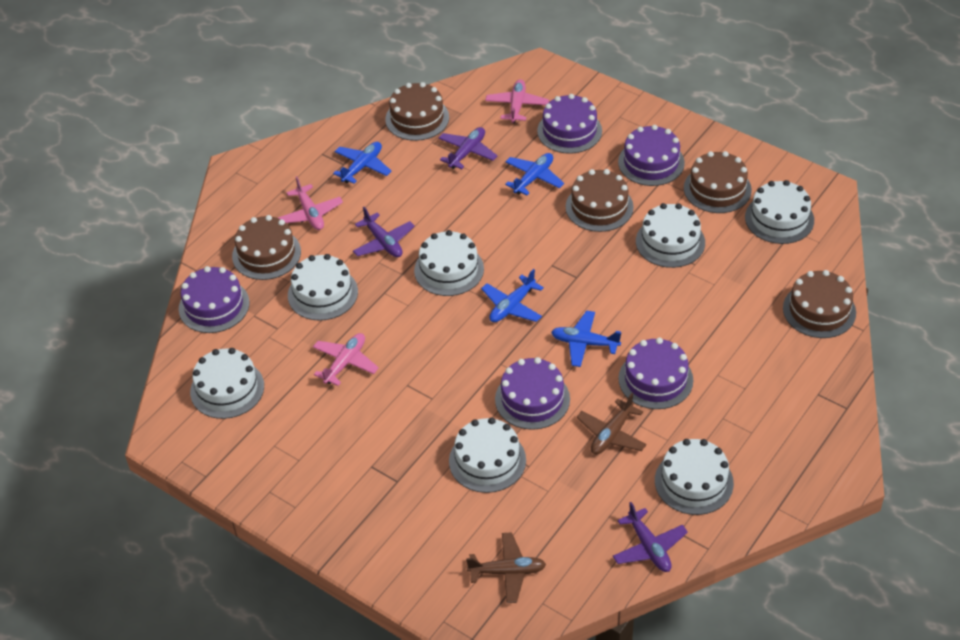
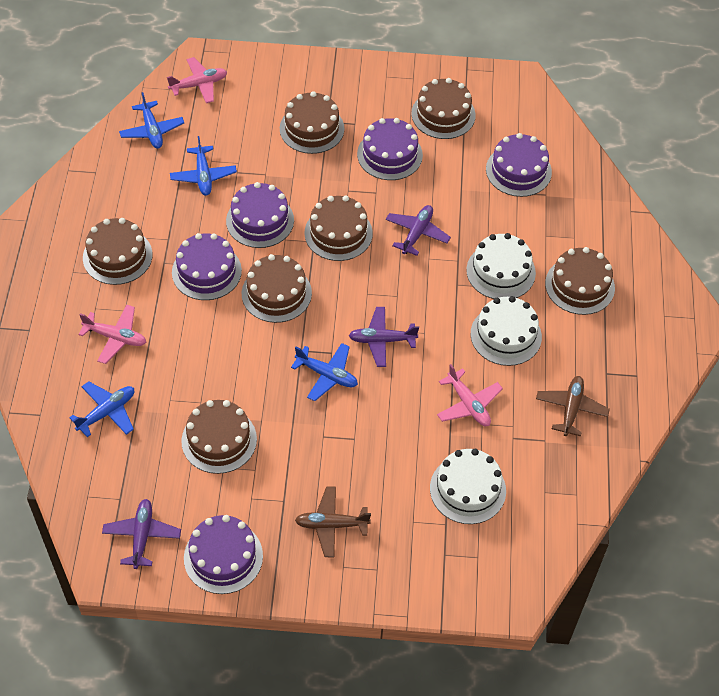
brown cake: 5 -> 7
white cake: 7 -> 3

